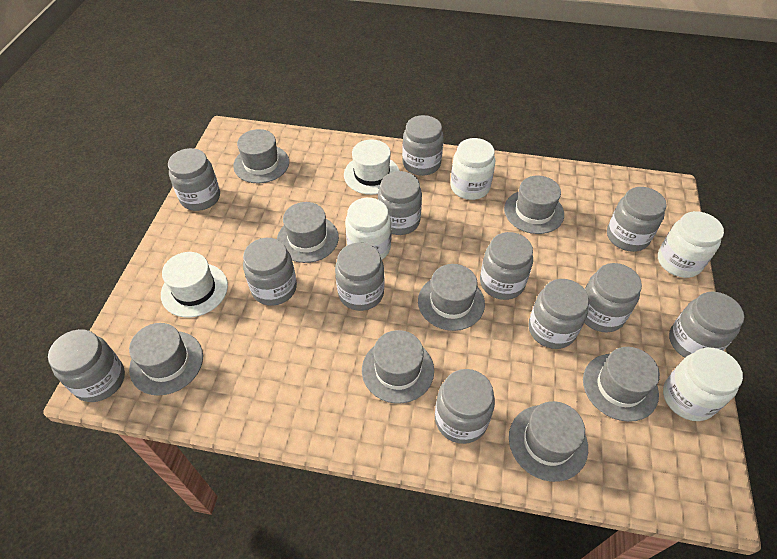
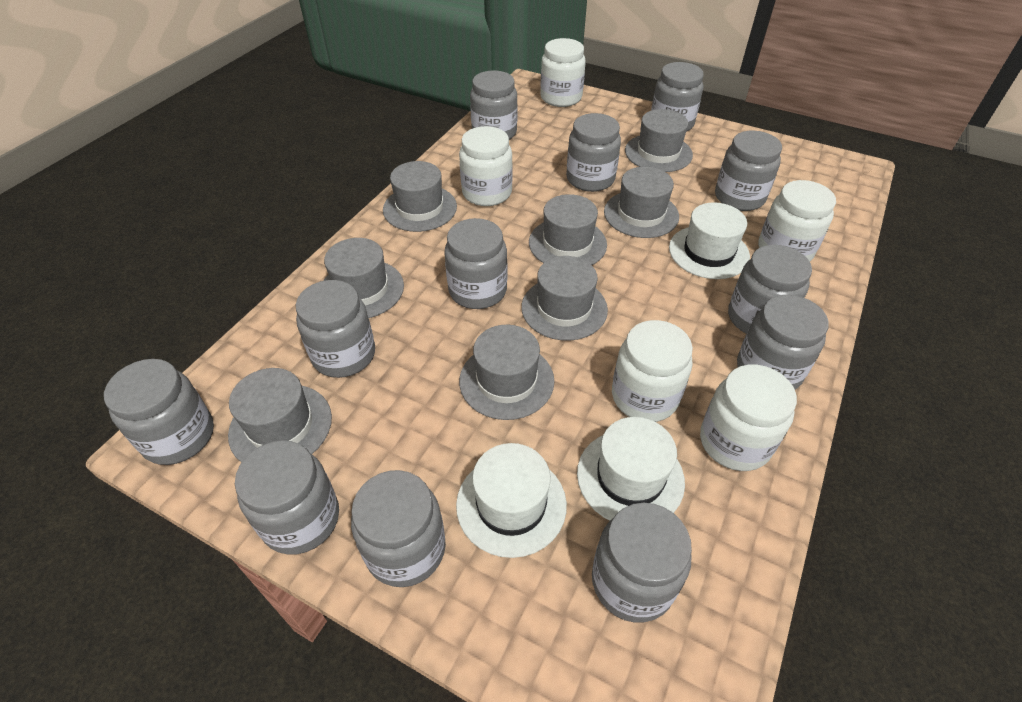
white hat: 2 -> 3
white jar: 4 -> 5

